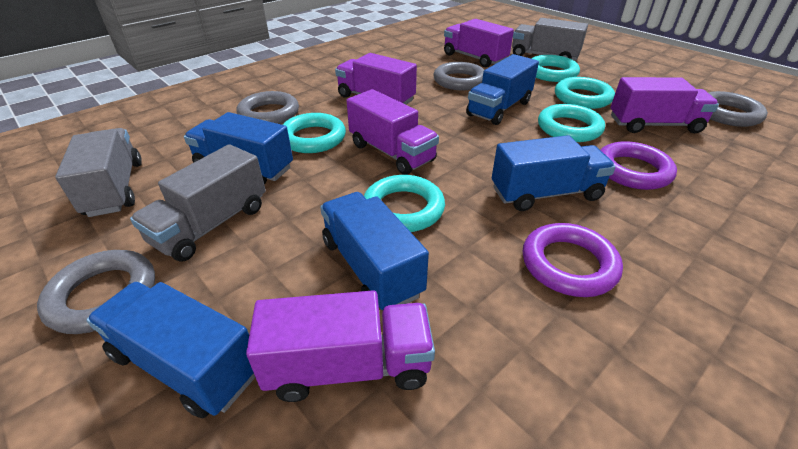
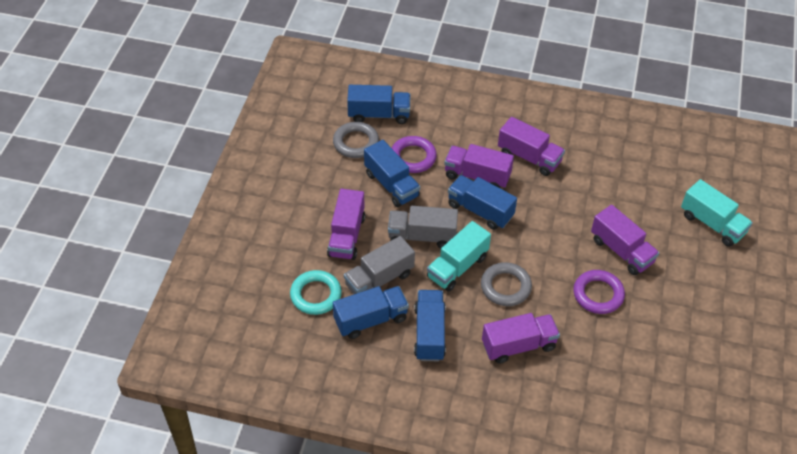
grey ring: 4 -> 2
grey truck: 3 -> 2
turquoise ring: 5 -> 1
turquoise truck: 0 -> 2

